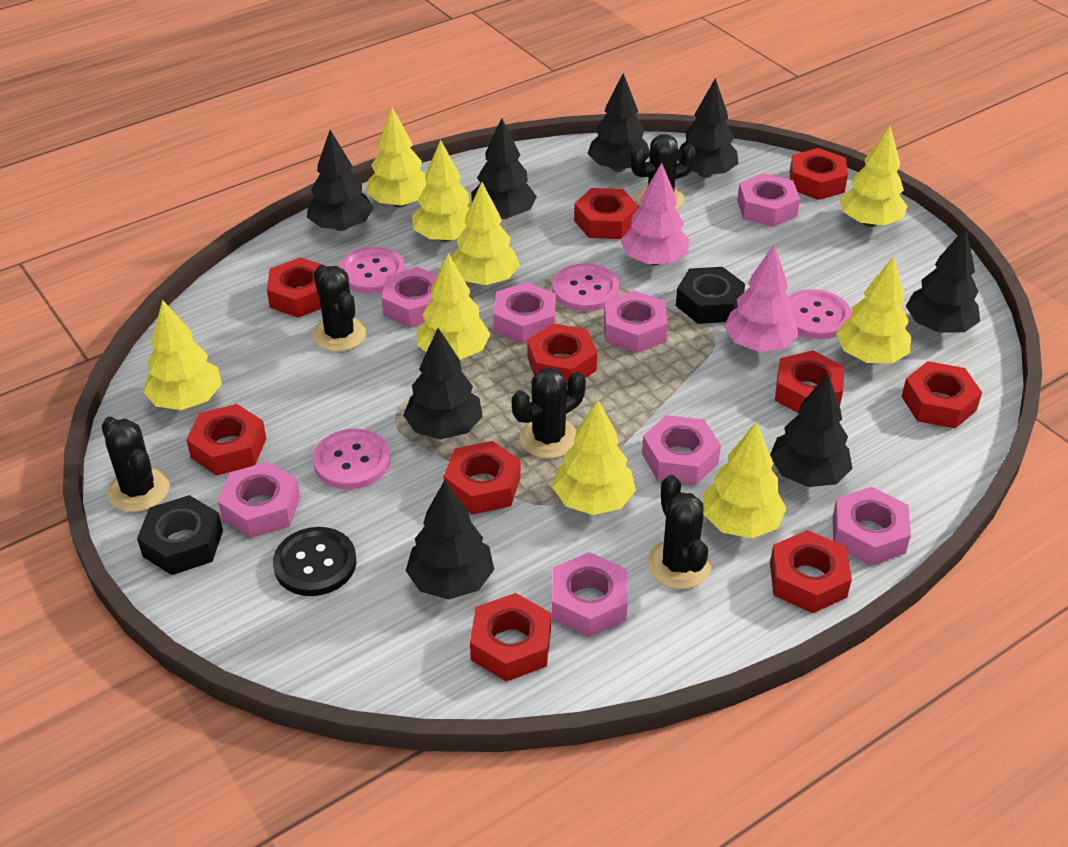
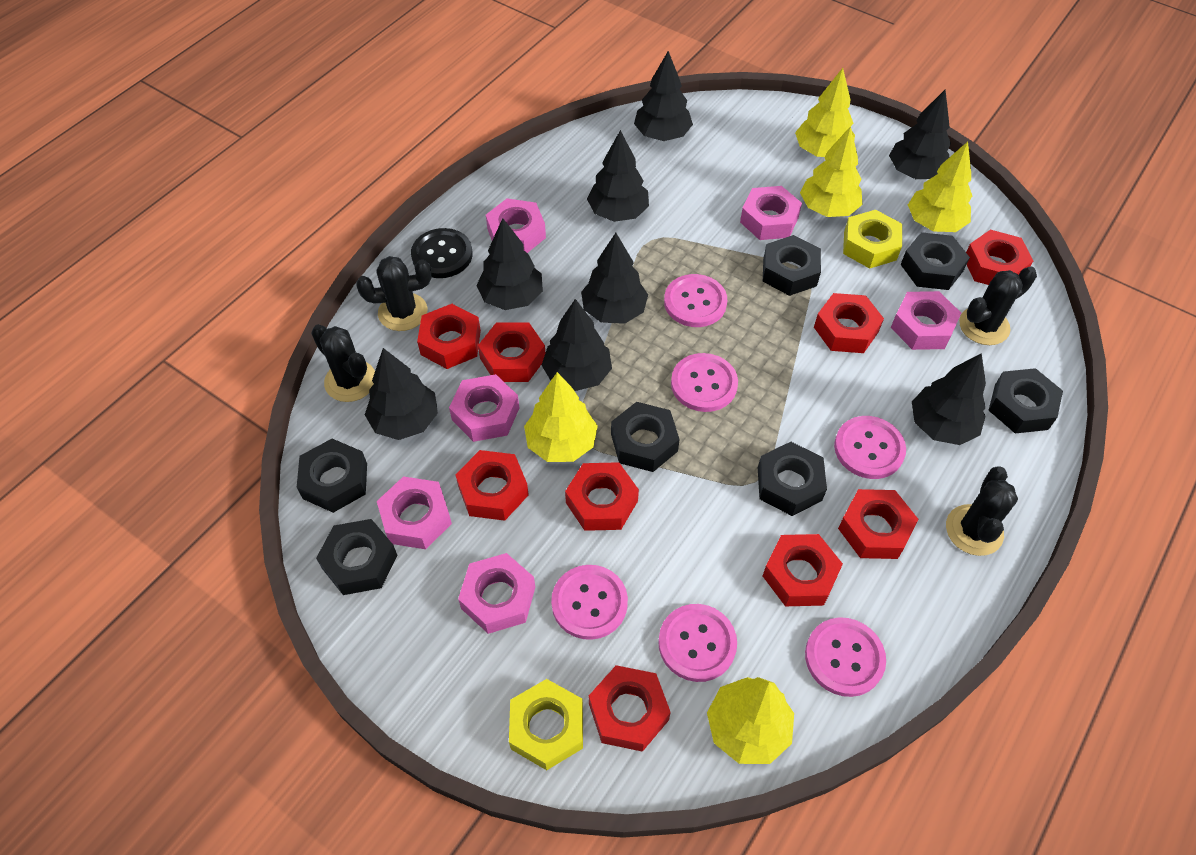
black cactus: 5 -> 4
black nut: 2 -> 7
pink button: 4 -> 6
pink nut: 8 -> 6
pink tree: 2 -> 0
red nut: 10 -> 9
yellow nut: 0 -> 2
yellow tree: 9 -> 5

